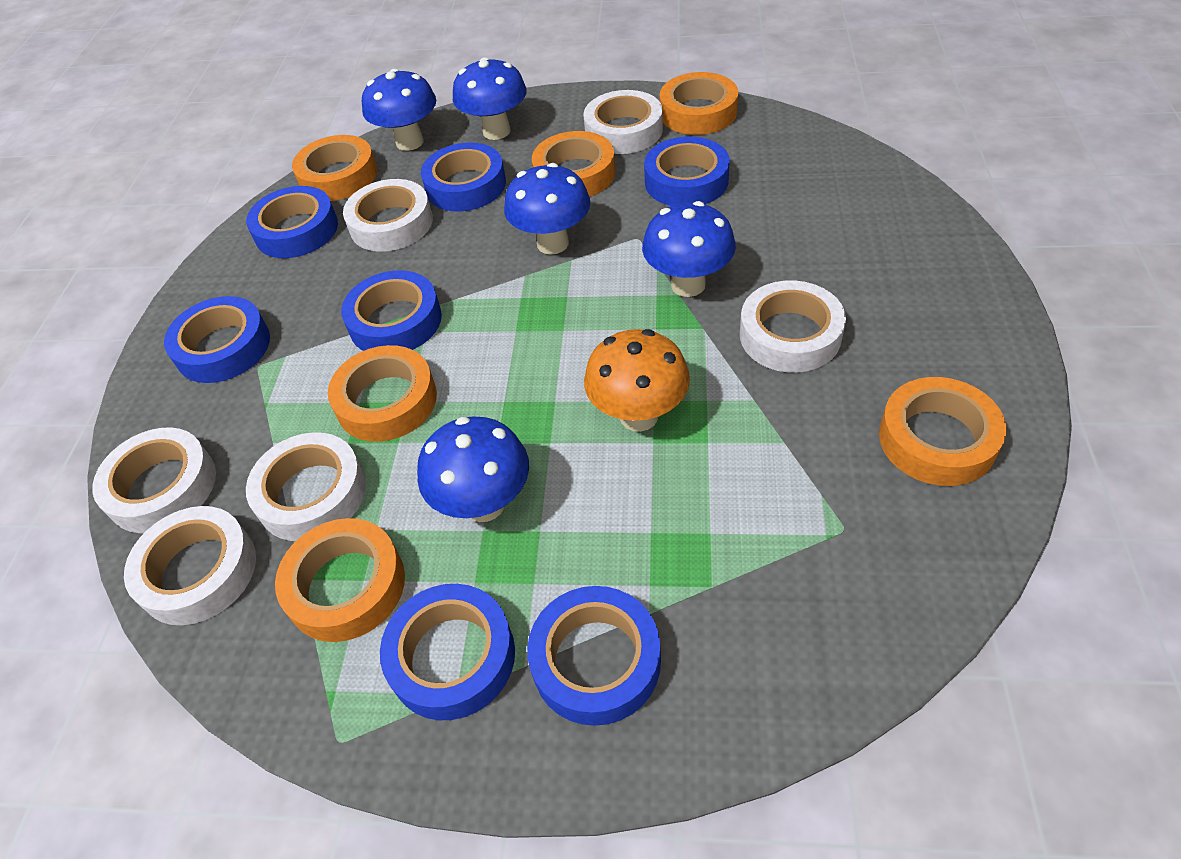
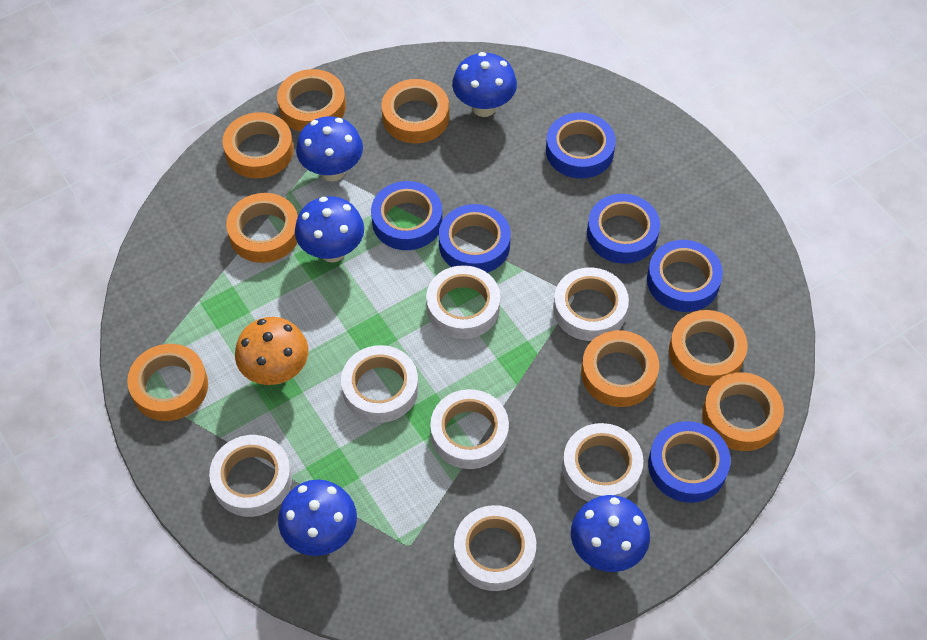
blue tape: 7 -> 6
orange tape: 6 -> 8
white tape: 6 -> 7

